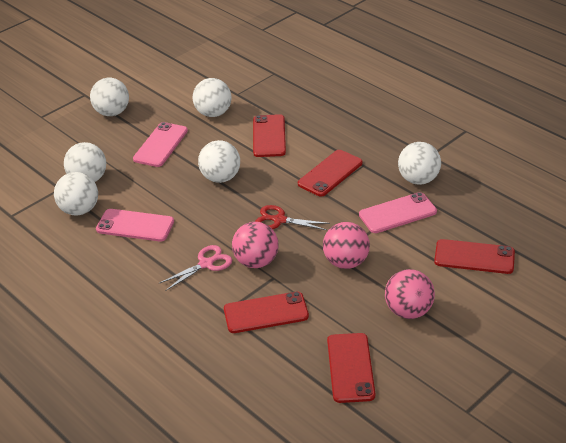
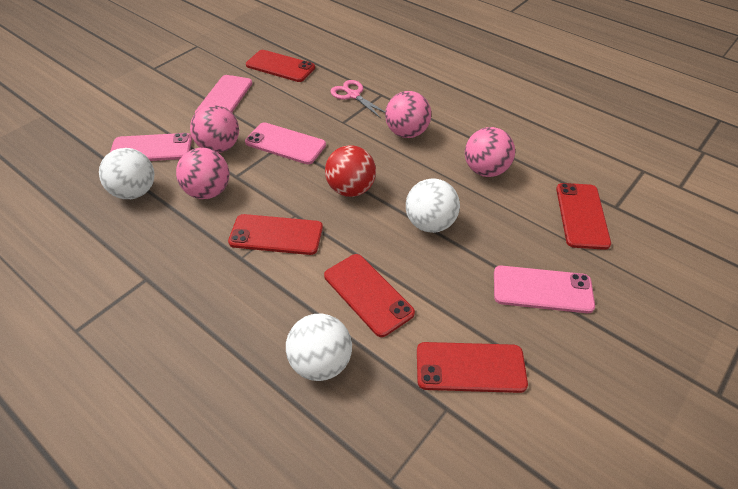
pink ball: 3 -> 4
pink phone: 3 -> 4
red ball: 0 -> 1
red scissors: 1 -> 0
white ball: 6 -> 3

